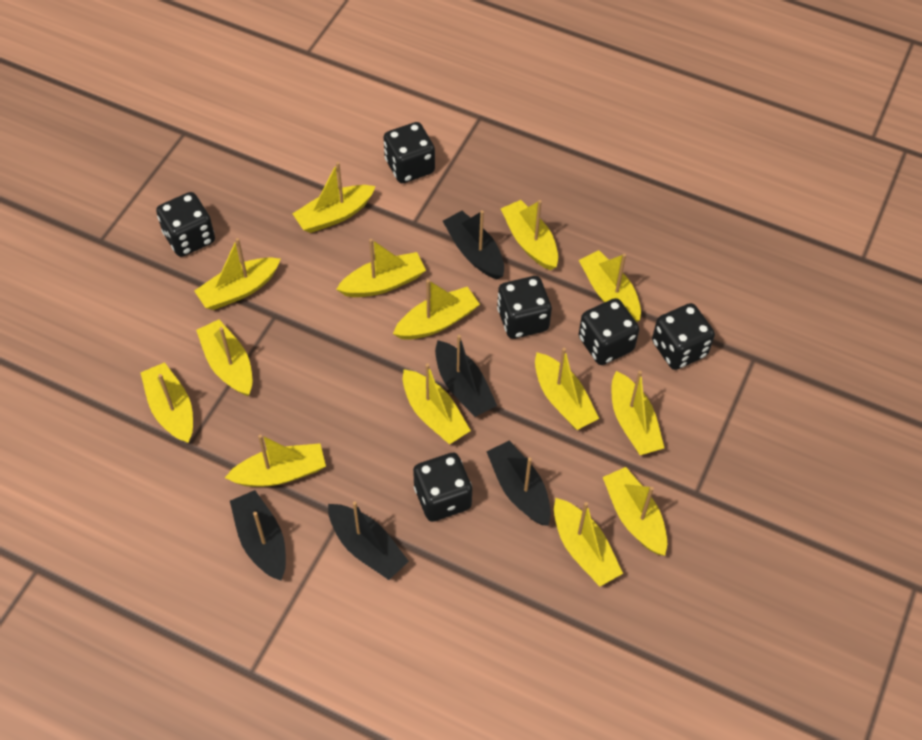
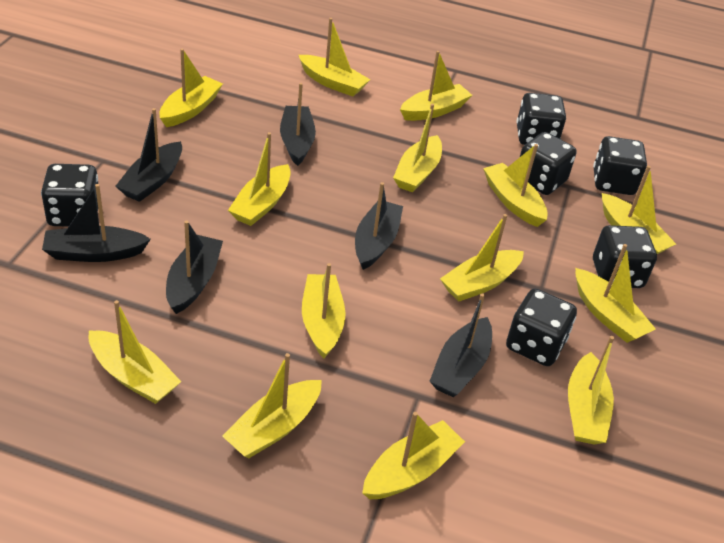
black boat: 5 -> 6

